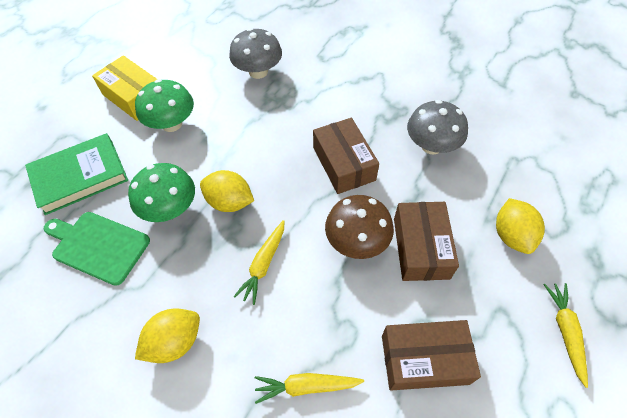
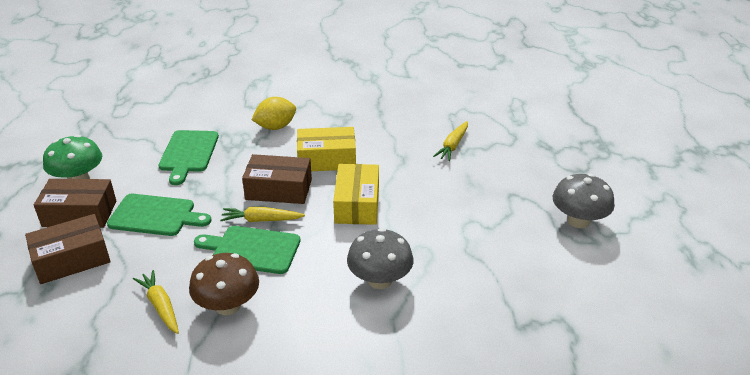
green book: 1 -> 0
green cutting board: 1 -> 3
green mushroom: 2 -> 1
yellow box: 1 -> 2
yellow lemon: 3 -> 1

